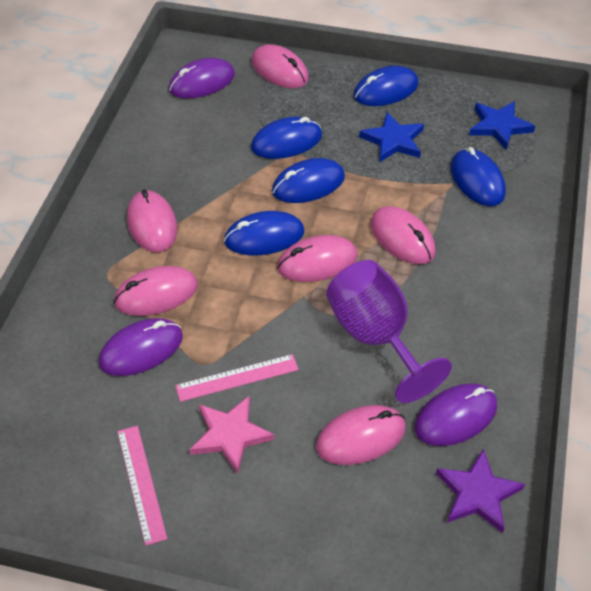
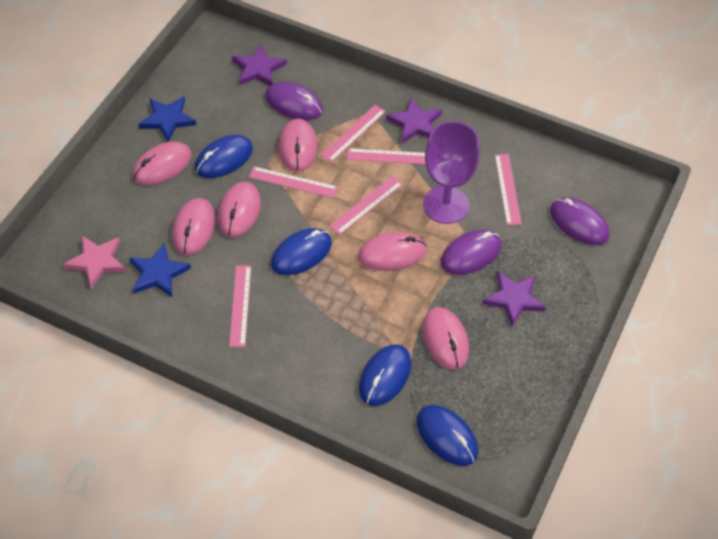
blue mouse: 5 -> 4
pink ruler: 2 -> 6
purple star: 1 -> 3

